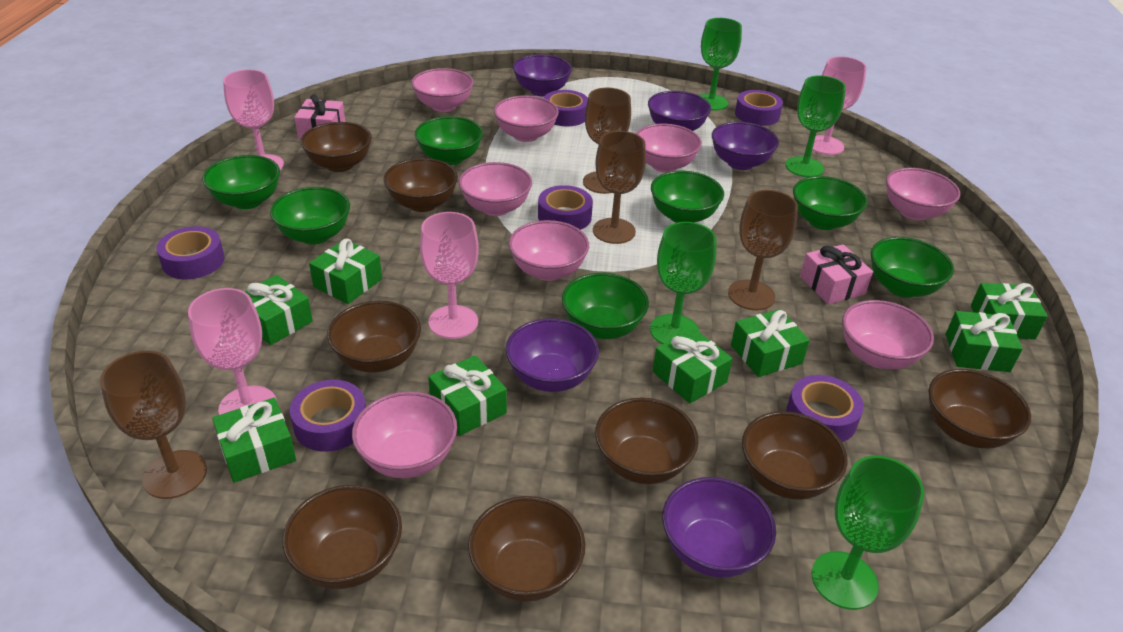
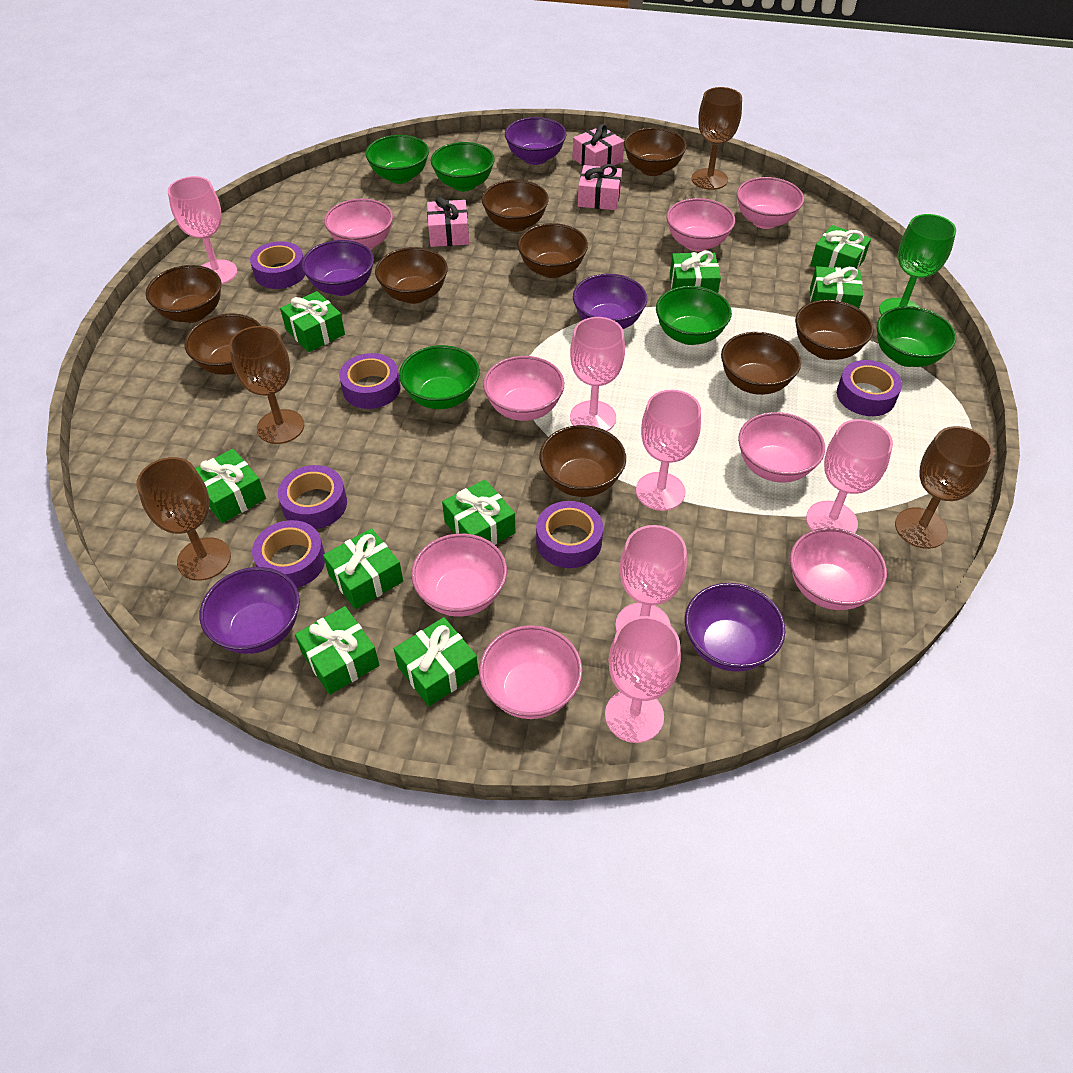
brown bowl: 8 -> 9
green bowl: 7 -> 5
green gift: 8 -> 9
green goblet: 4 -> 1
pink gift: 2 -> 3
pink goblet: 4 -> 6

